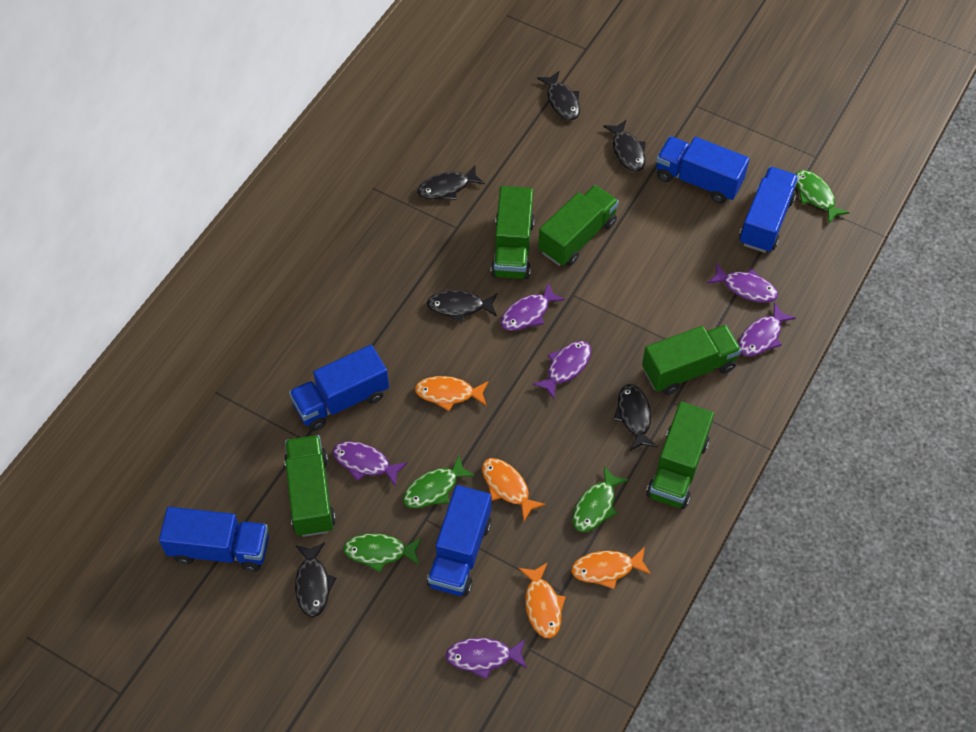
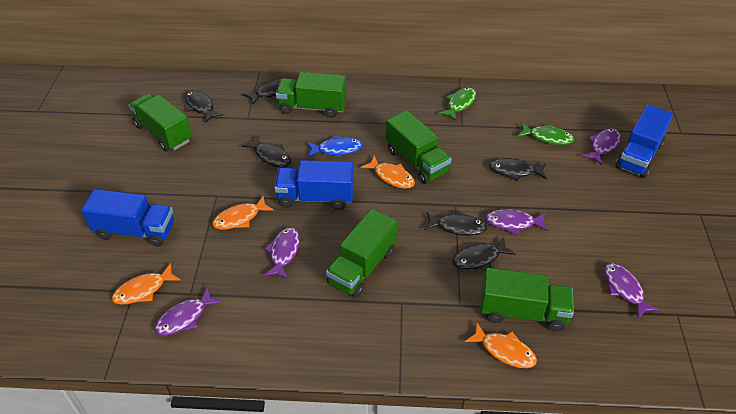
blue fish: 0 -> 1
blue truck: 5 -> 3
green fish: 4 -> 2
purple fish: 6 -> 5

